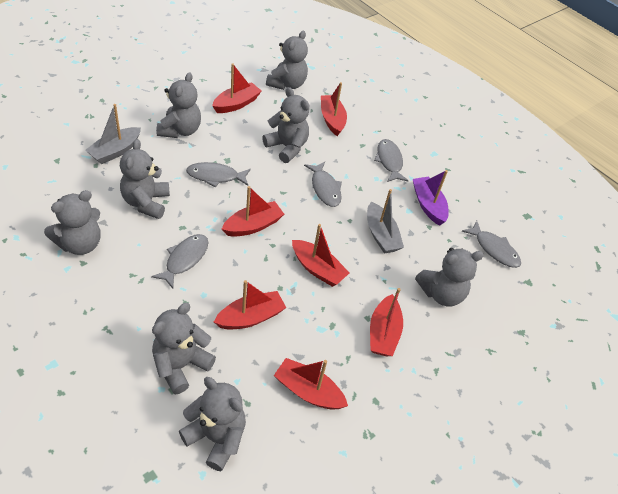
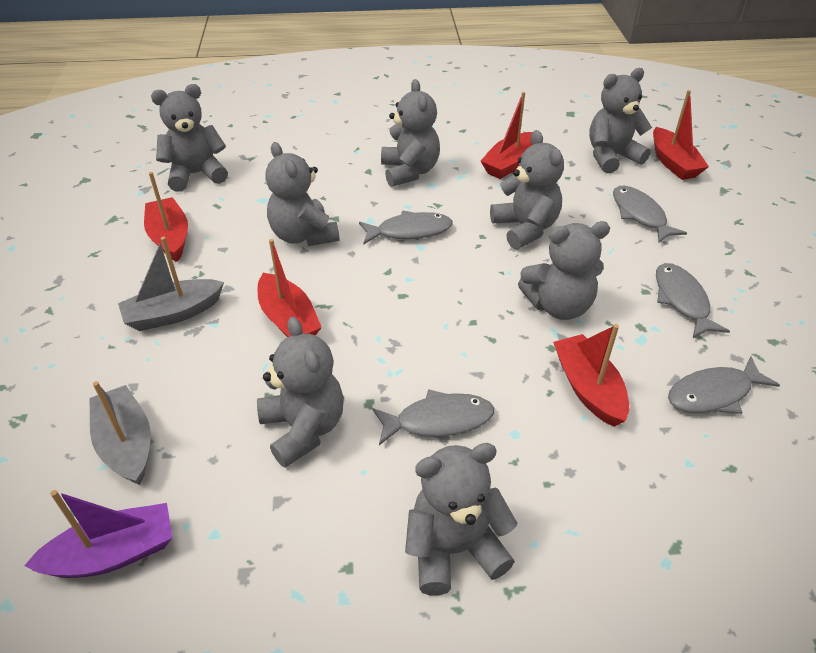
red boat: 7 -> 5

